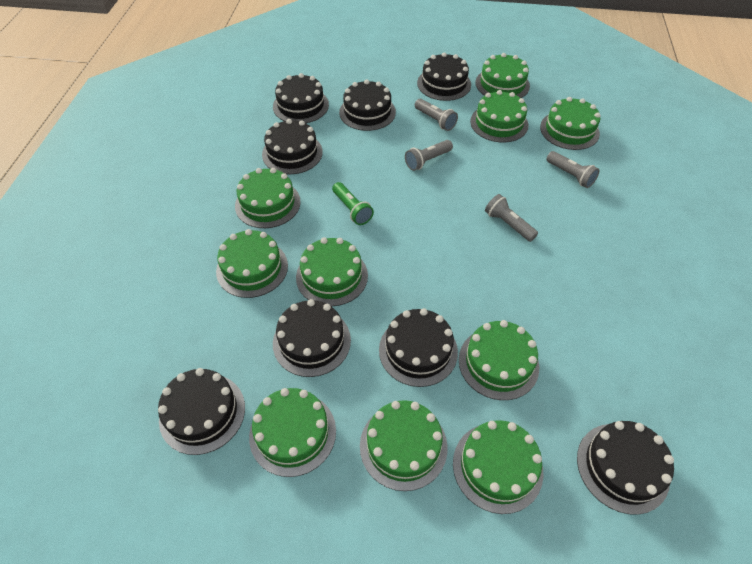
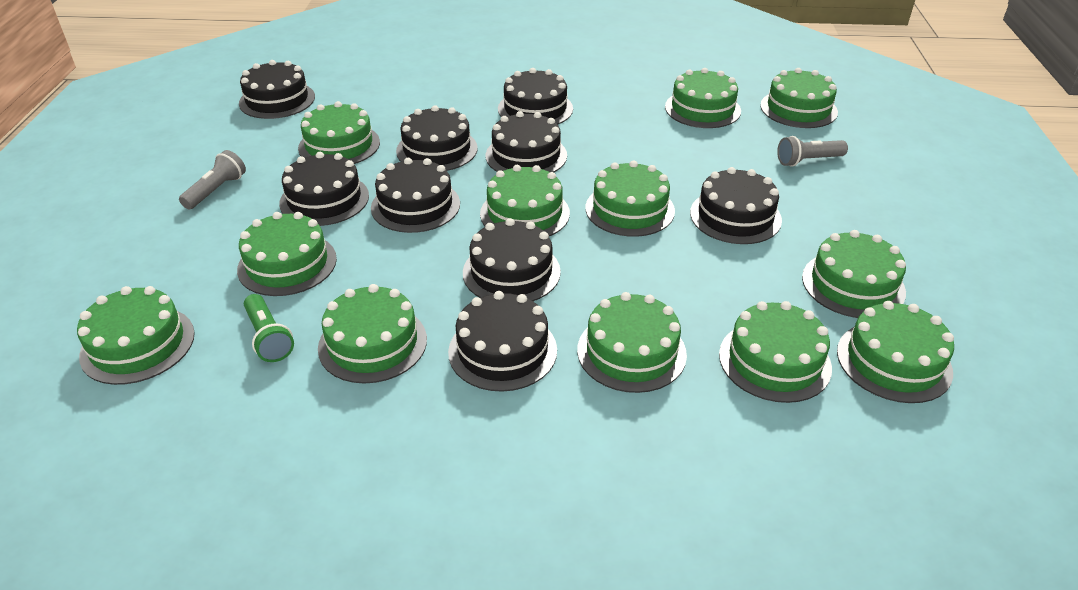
black cake: 8 -> 9
green cake: 10 -> 12
grey flashlight: 4 -> 2

